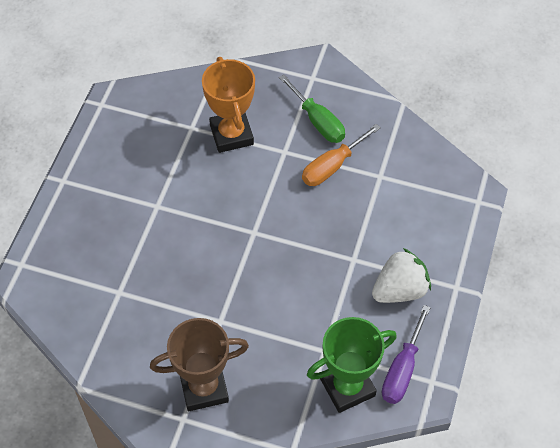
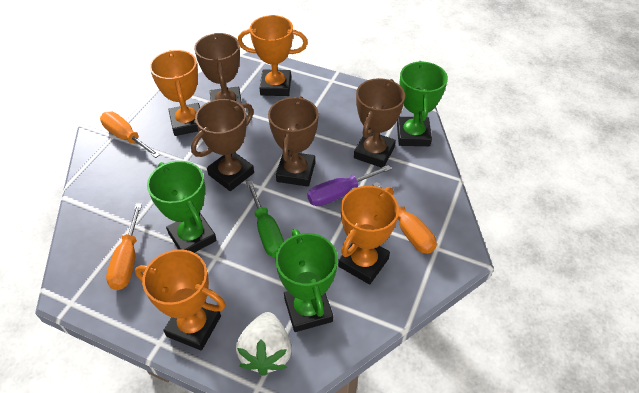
brown trophy: 1 -> 4
green trophy: 1 -> 3
orange screwdriver: 1 -> 3
orange trophy: 1 -> 4

